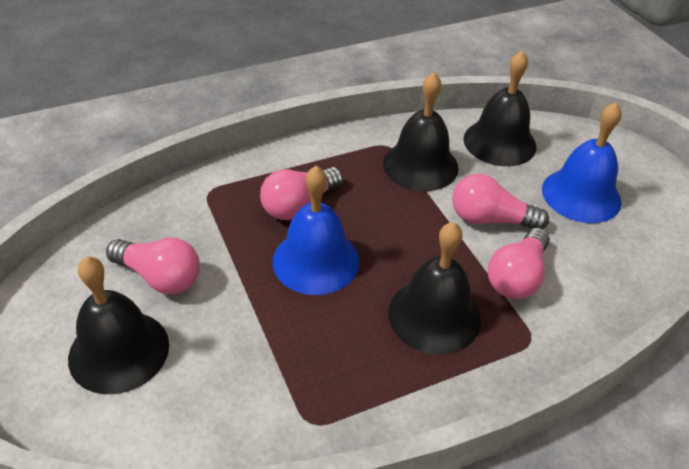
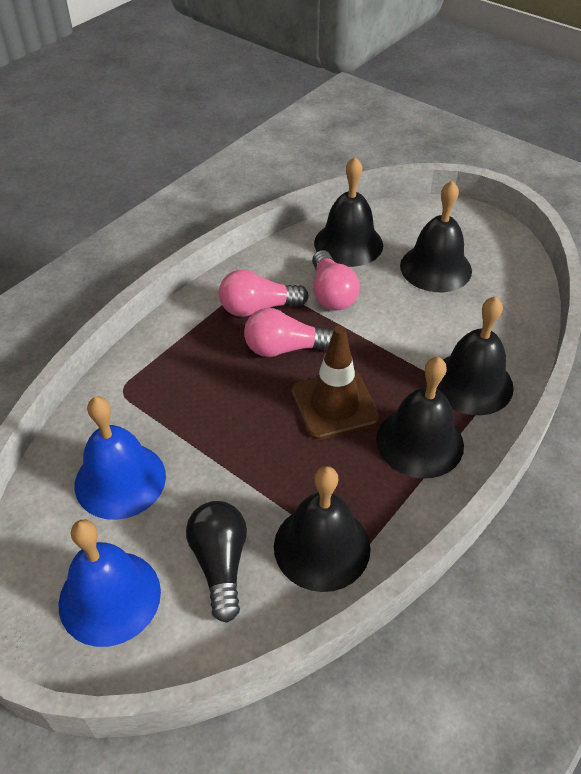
black bell: 4 -> 5
black light bulb: 0 -> 1
brown traffic cone: 0 -> 1
pink light bulb: 4 -> 3

